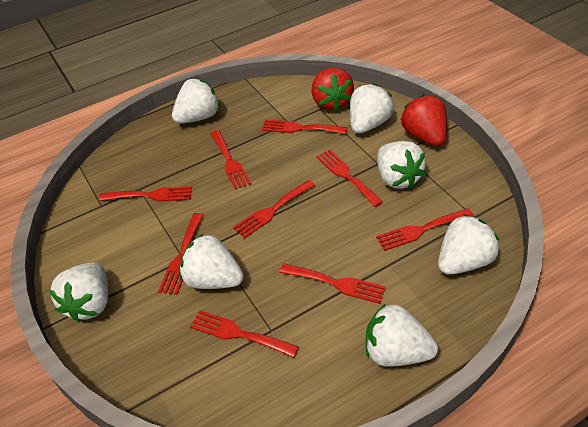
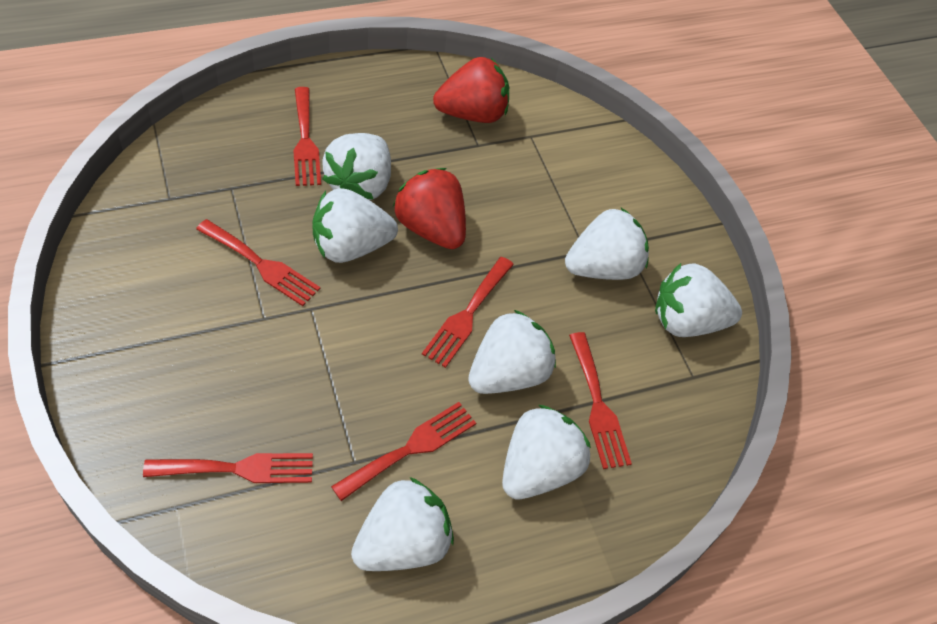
red fork: 9 -> 6

